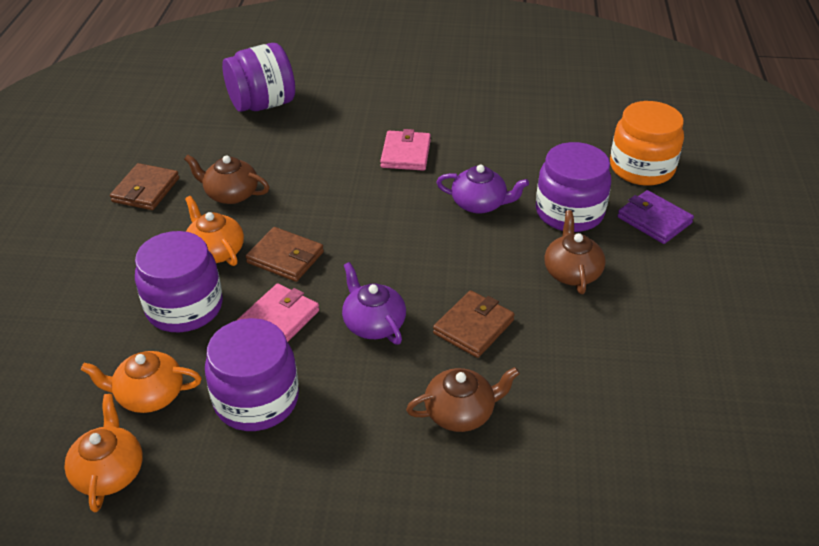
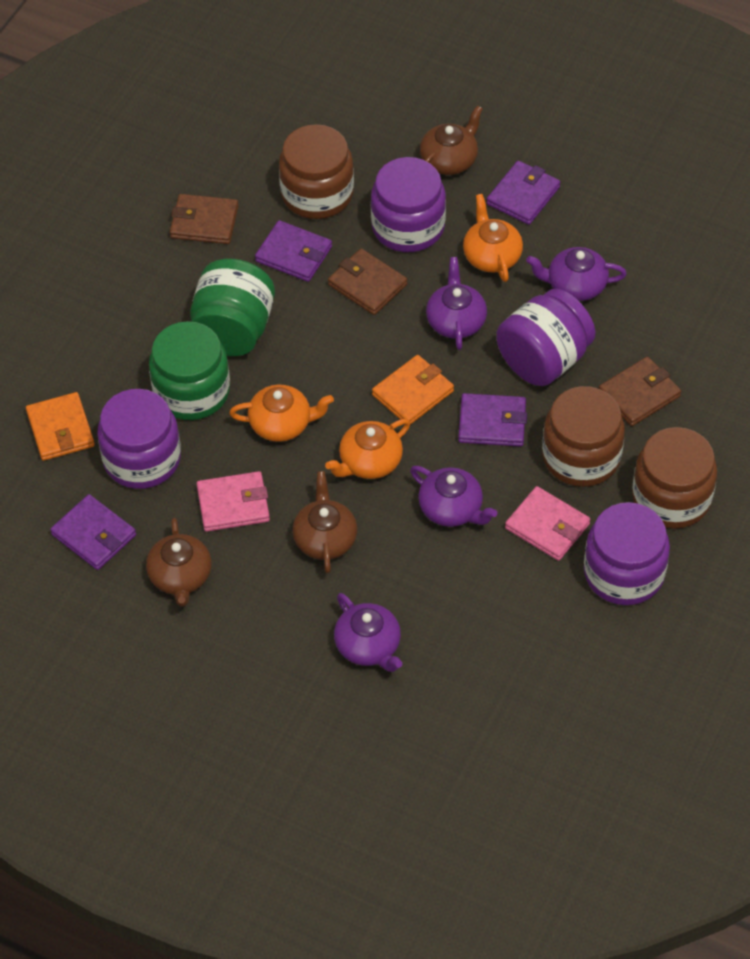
brown jar: 0 -> 3
green jar: 0 -> 2
orange jar: 1 -> 0
orange wallet: 0 -> 2
purple teapot: 2 -> 4
purple wallet: 1 -> 4

